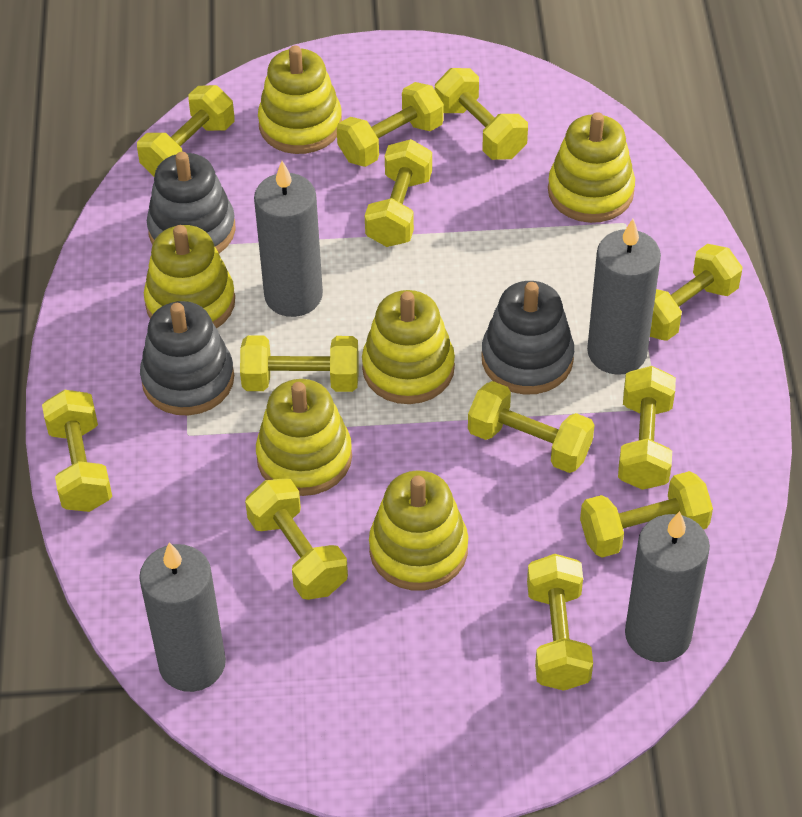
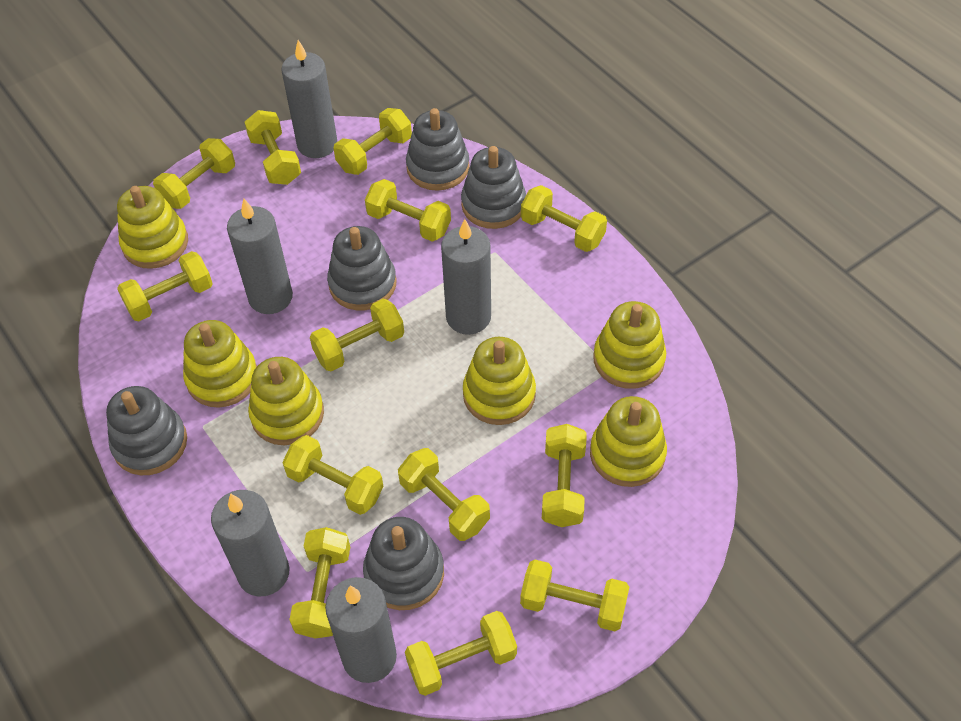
grey candle: 4 -> 5
grey stacking toy: 3 -> 5
yellow dumbbell: 12 -> 13

